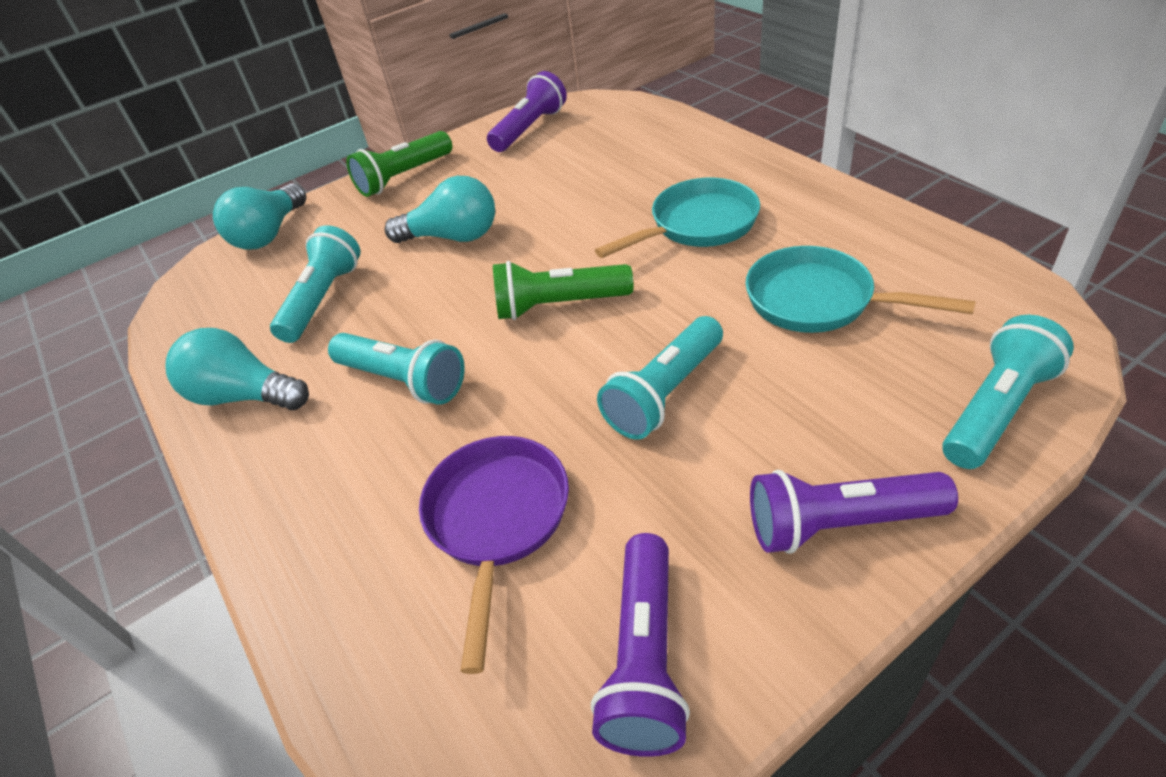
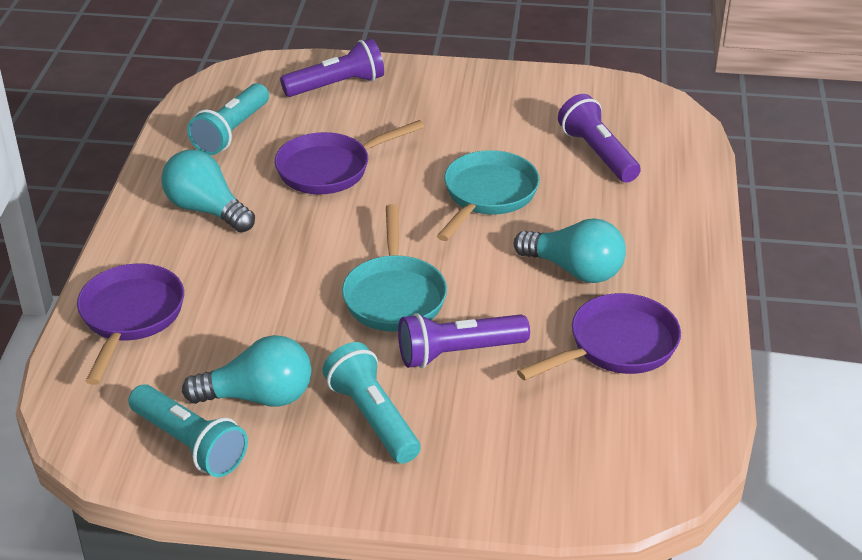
green flashlight: 2 -> 0
purple pan: 1 -> 3
turquoise flashlight: 4 -> 3

